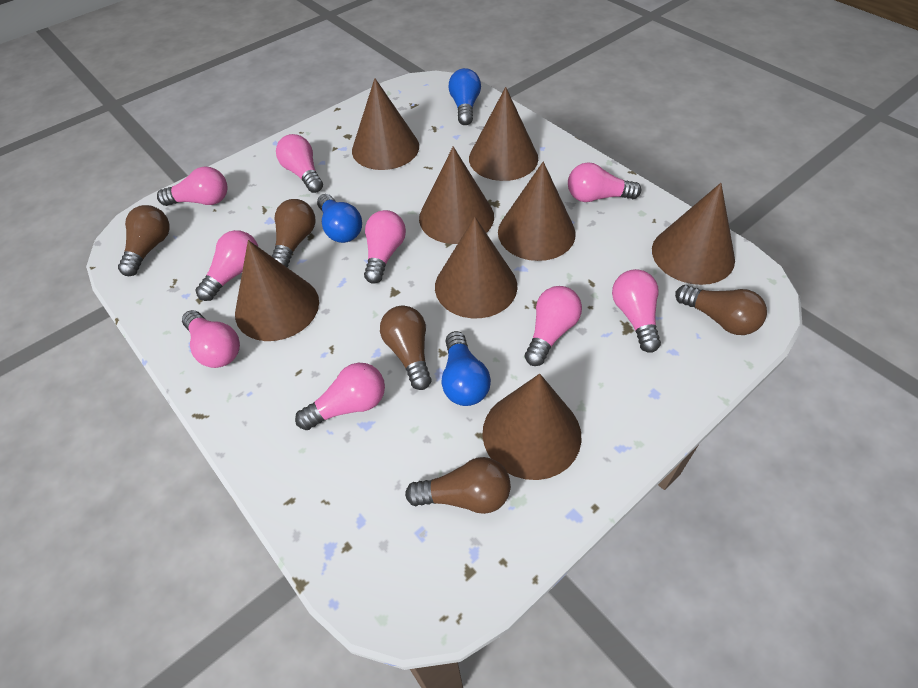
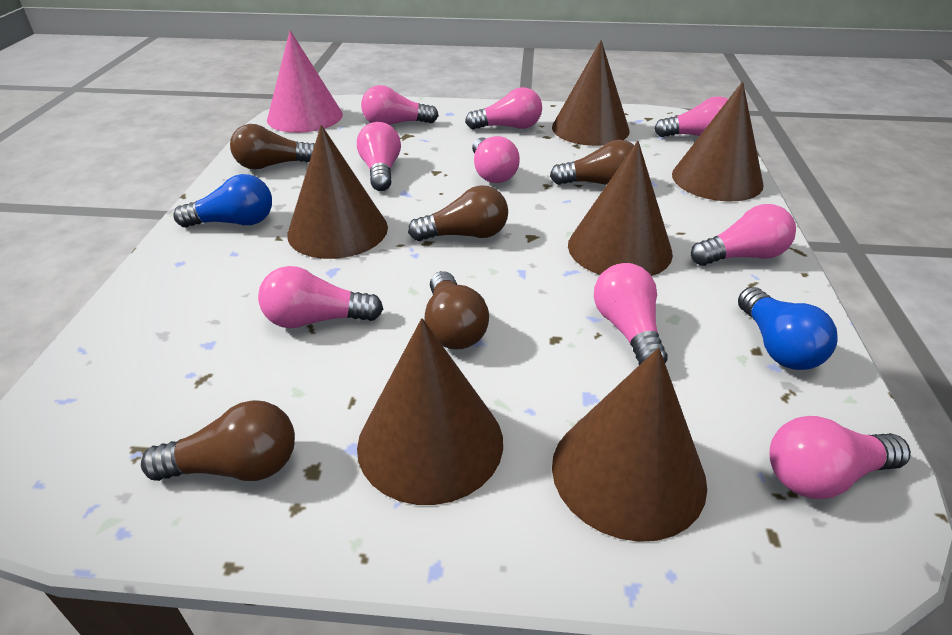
blue light bulb: 3 -> 2
brown cone: 8 -> 6
pink cone: 0 -> 1

